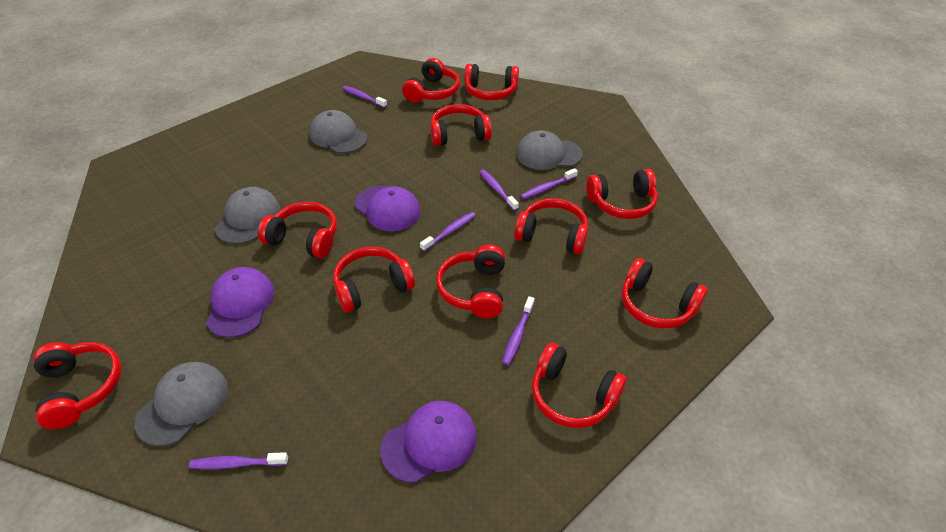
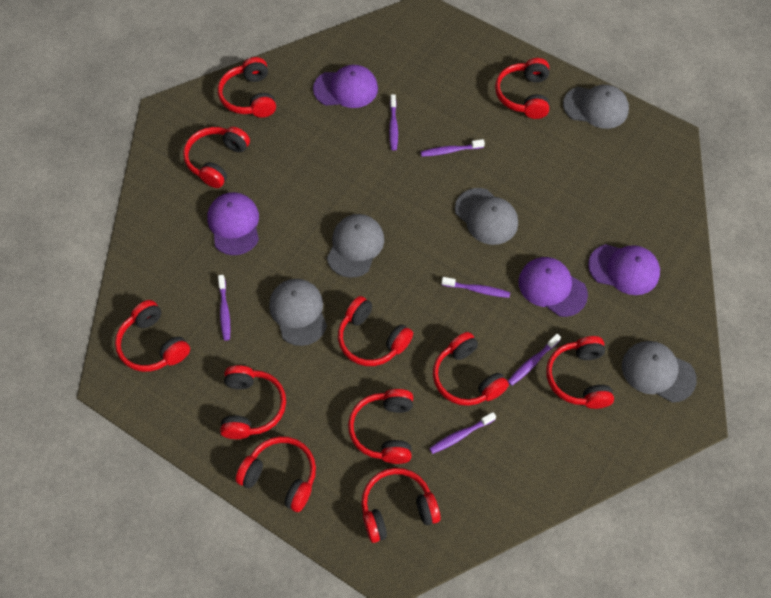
grey cap: 4 -> 5
purple cap: 3 -> 4

